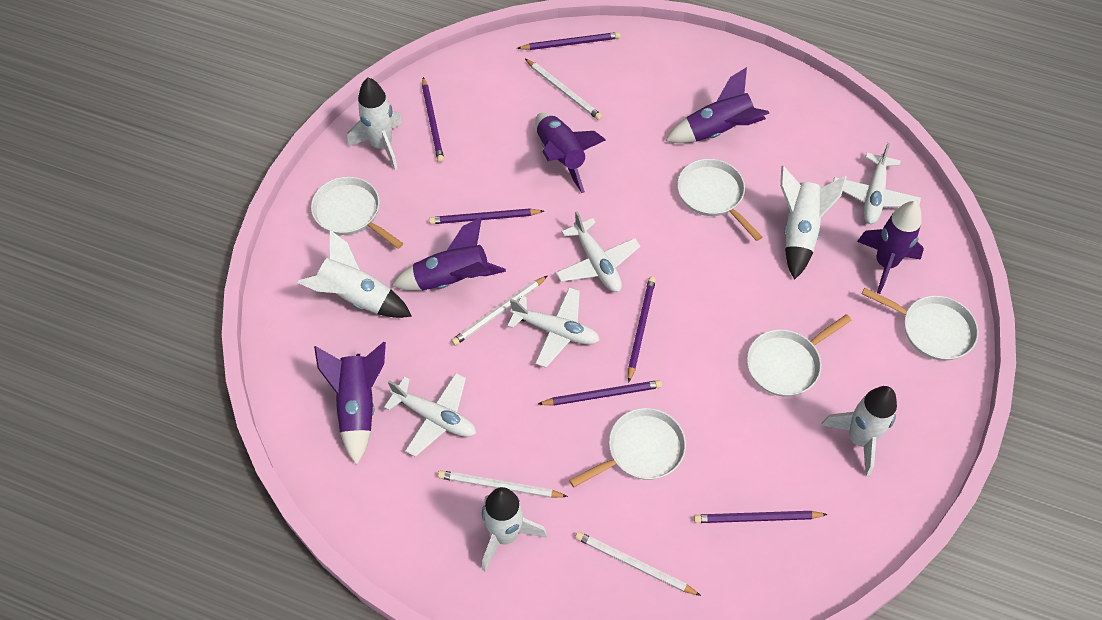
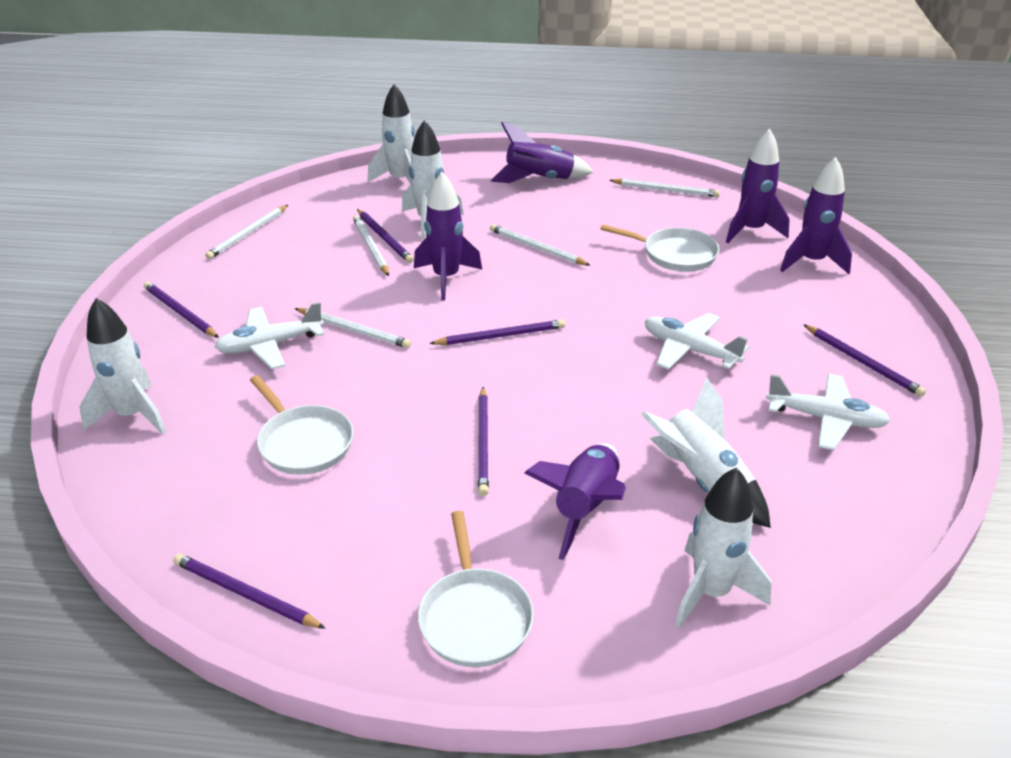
white pan: 5 -> 3
white pencil: 4 -> 5
white plane: 4 -> 3

